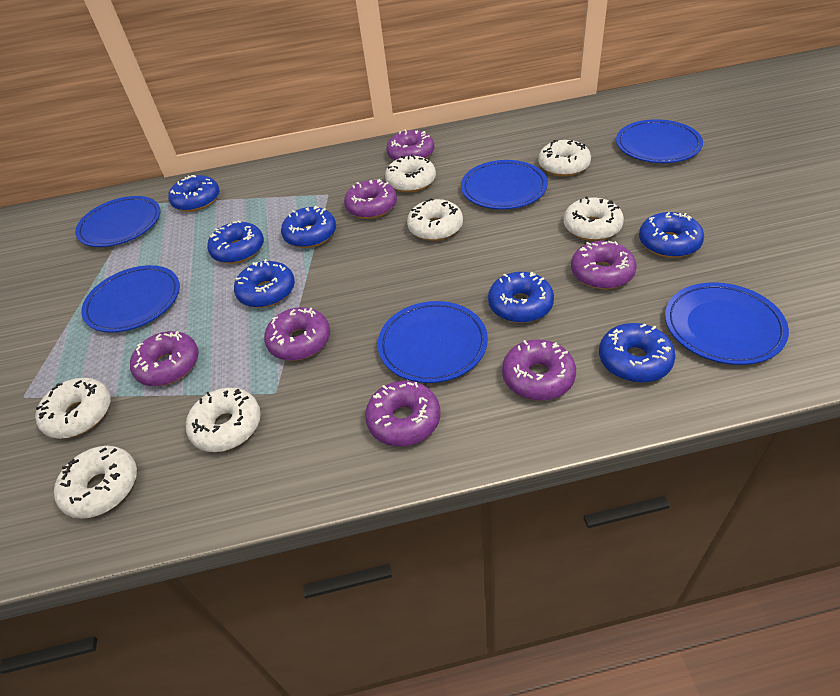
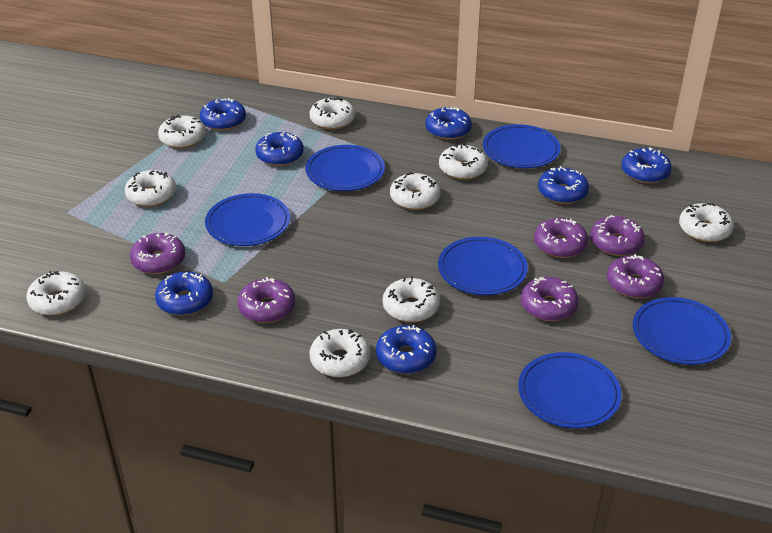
purple donut: 7 -> 6
white donut: 7 -> 9

